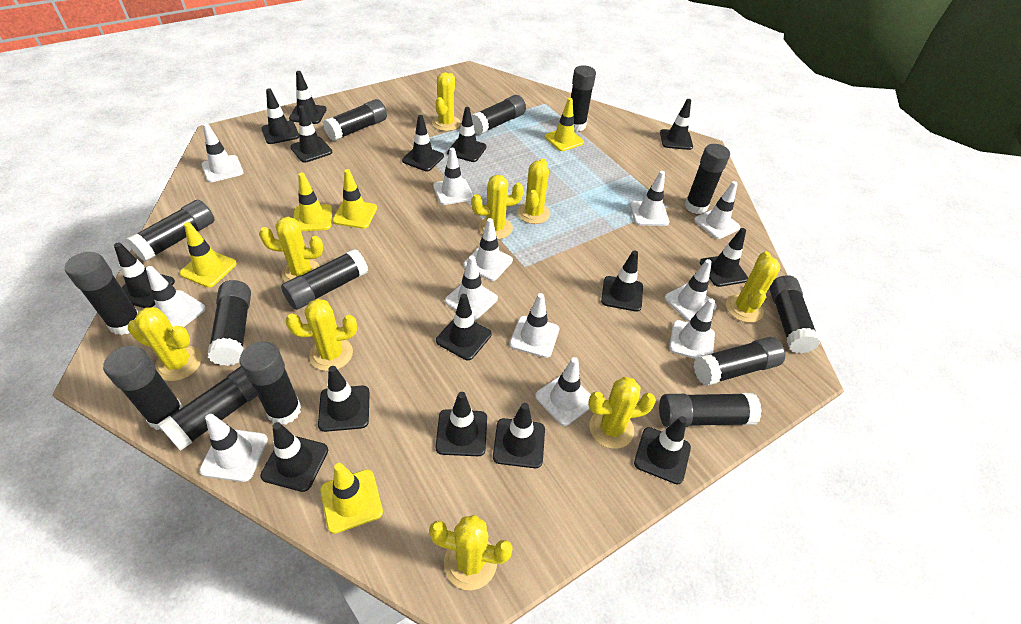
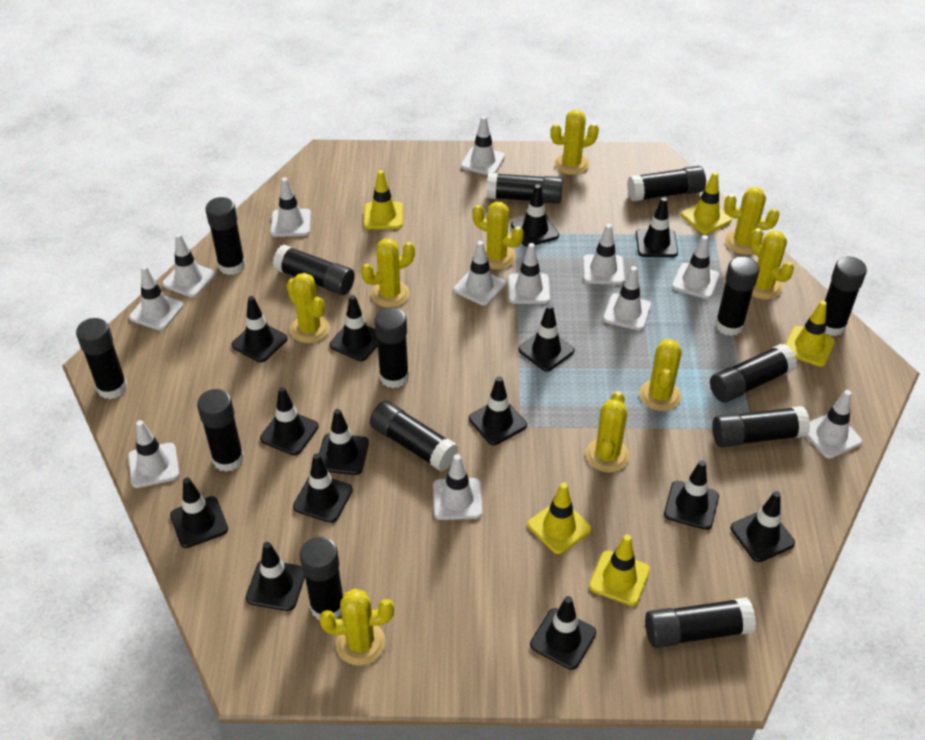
black traffic cone: 15 -> 14

